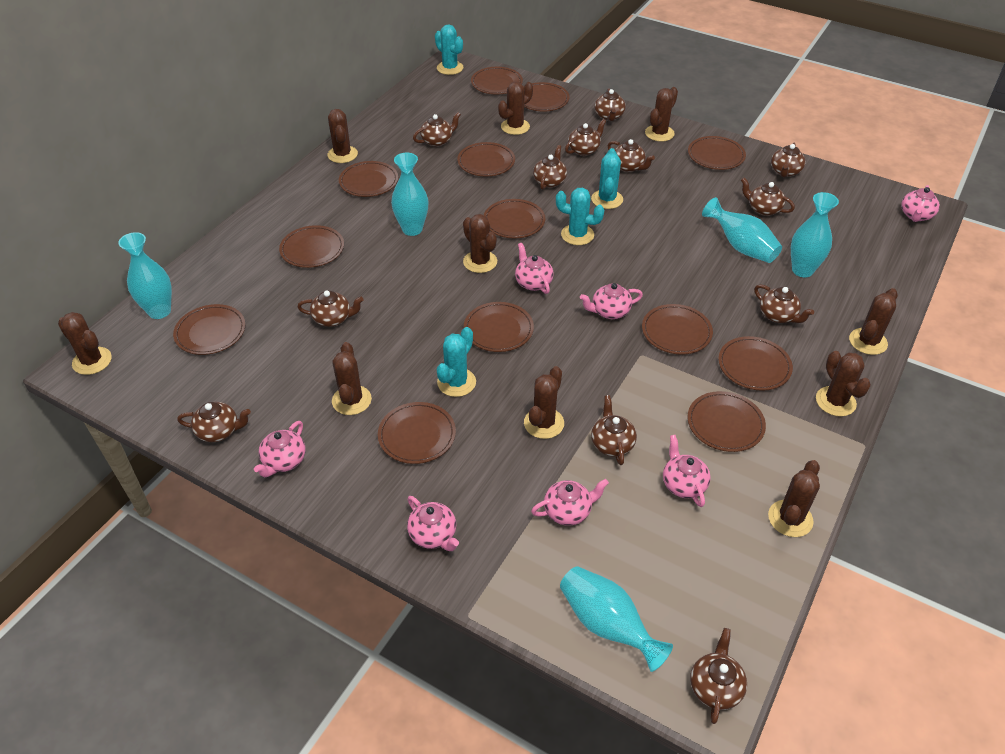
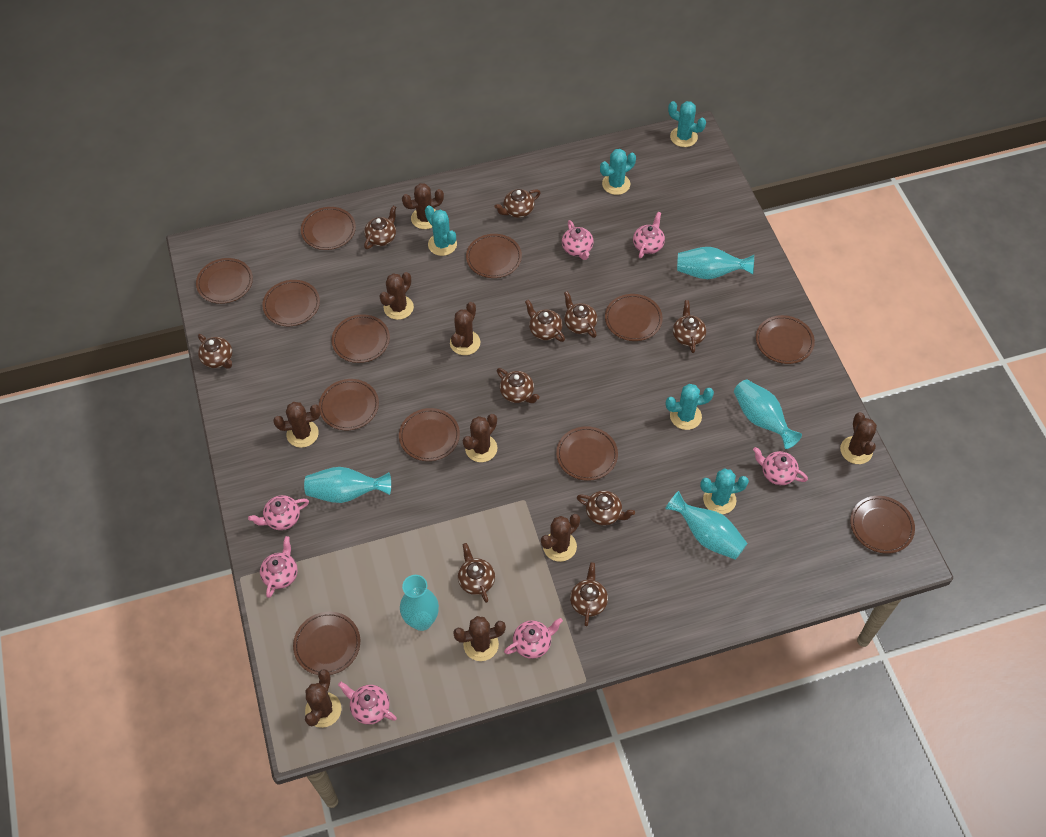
brown cactus: 10 -> 9
brown plate: 13 -> 12
brown teapot: 12 -> 10
turquoise cactus: 4 -> 5

